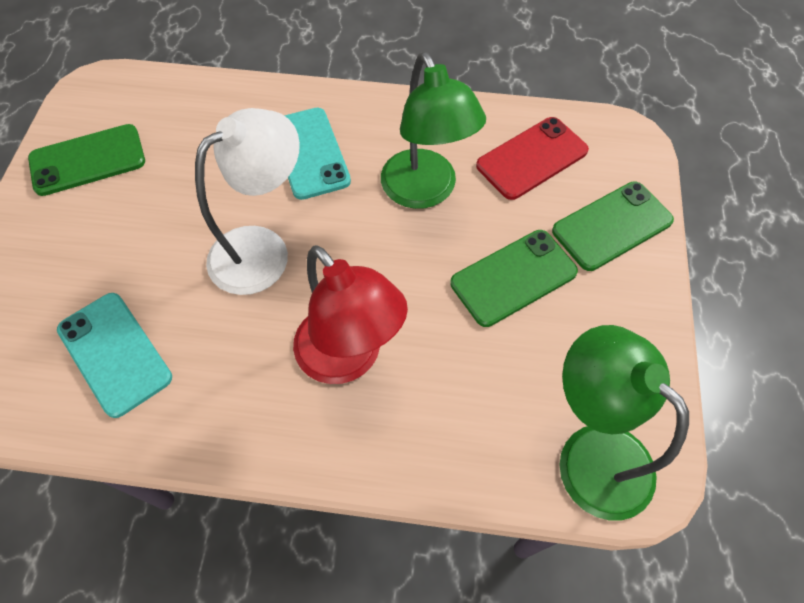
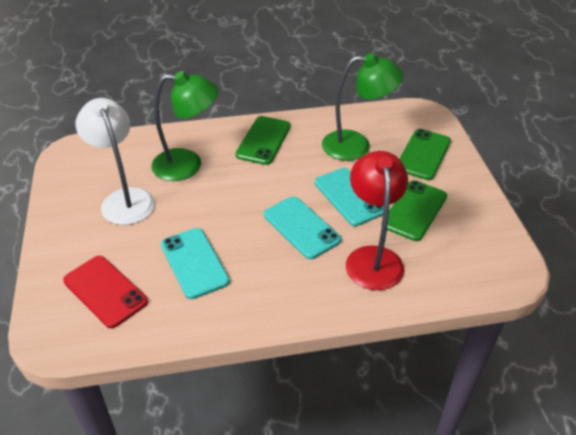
turquoise phone: 2 -> 3

